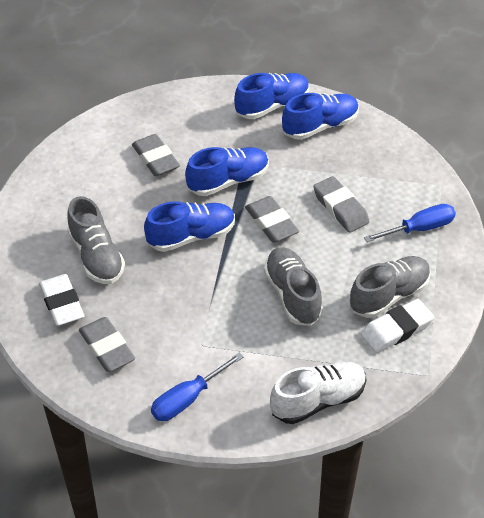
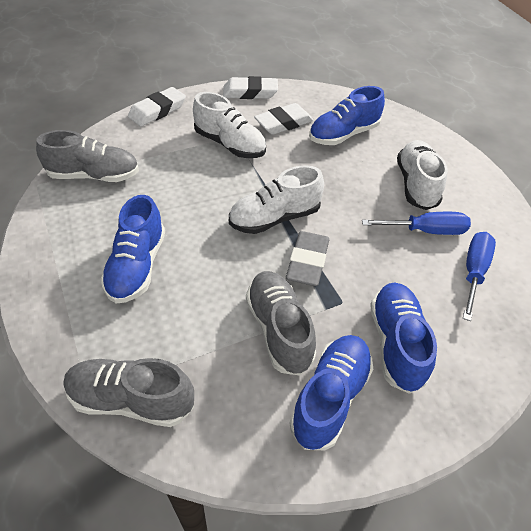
grey eraser: 4 -> 1
white eraser: 2 -> 3
white shoe: 1 -> 3

